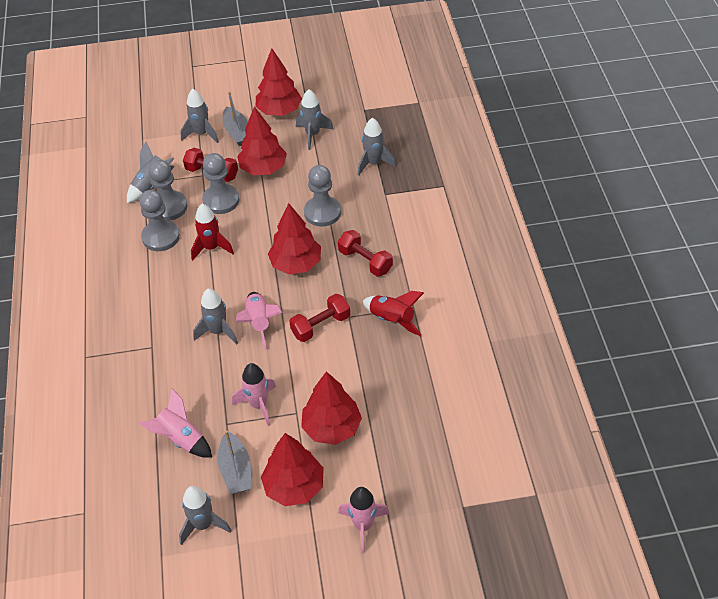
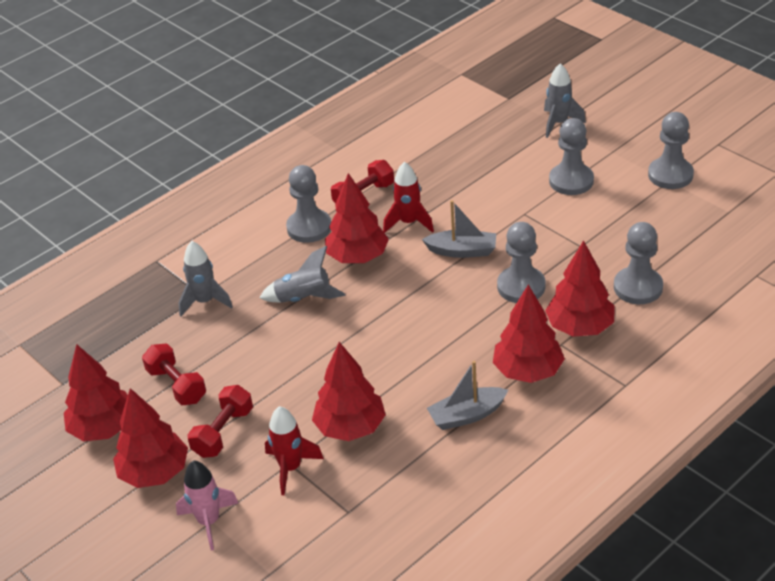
grey pawn: 4 -> 5
grey rocket: 6 -> 3
pink rocket: 4 -> 1
red tree: 5 -> 6

